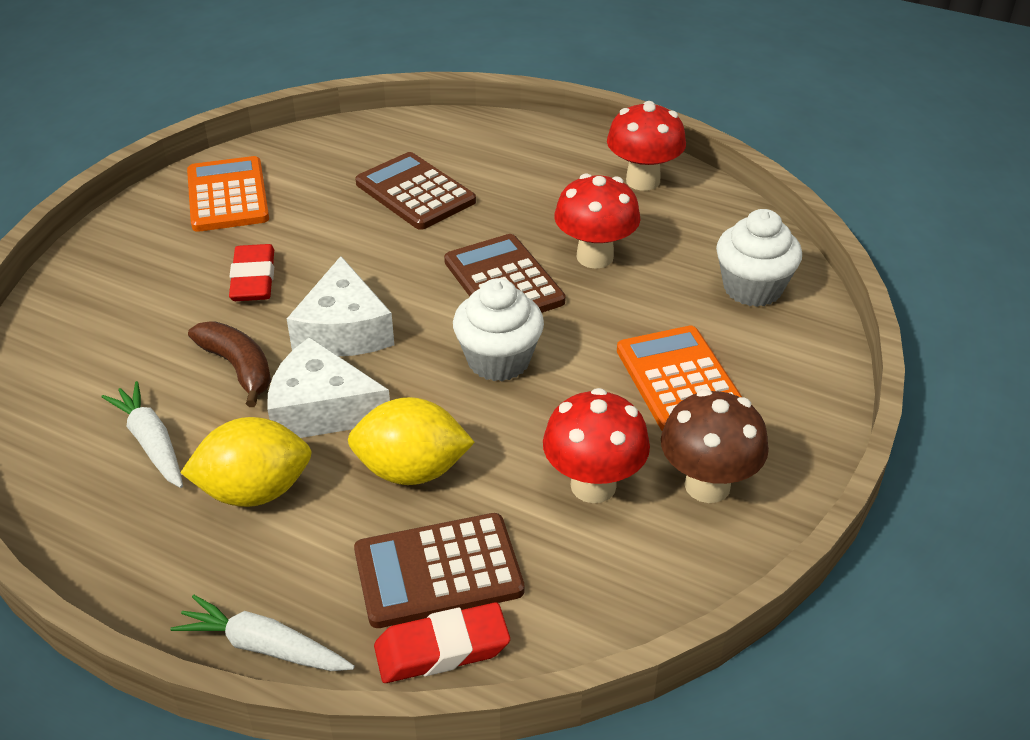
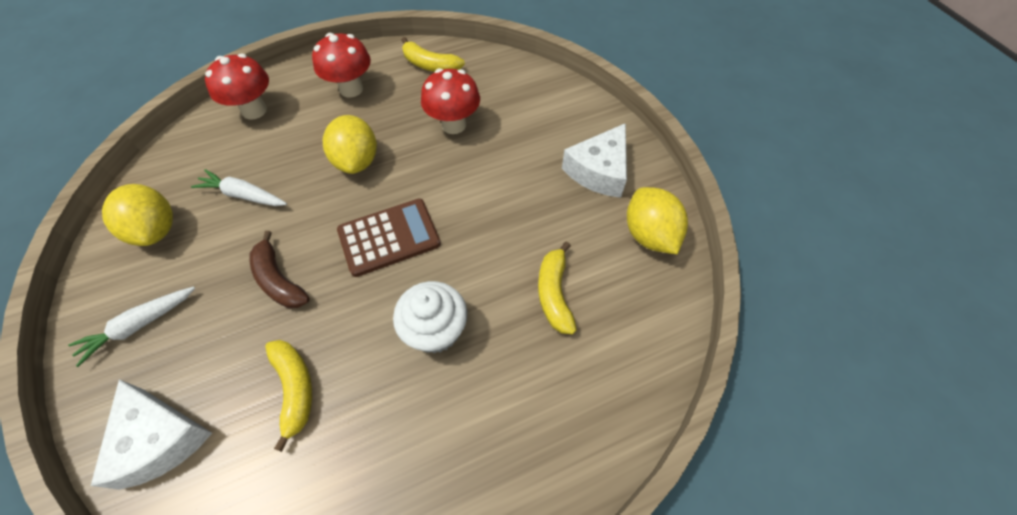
brown calculator: 3 -> 1
brown mushroom: 1 -> 0
orange calculator: 2 -> 0
red eraser: 2 -> 0
white cupcake: 2 -> 1
yellow banana: 0 -> 3
yellow lemon: 2 -> 3

